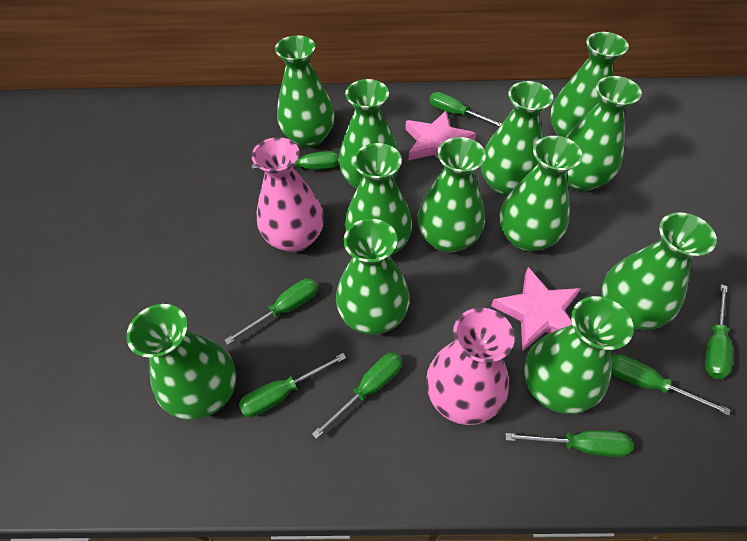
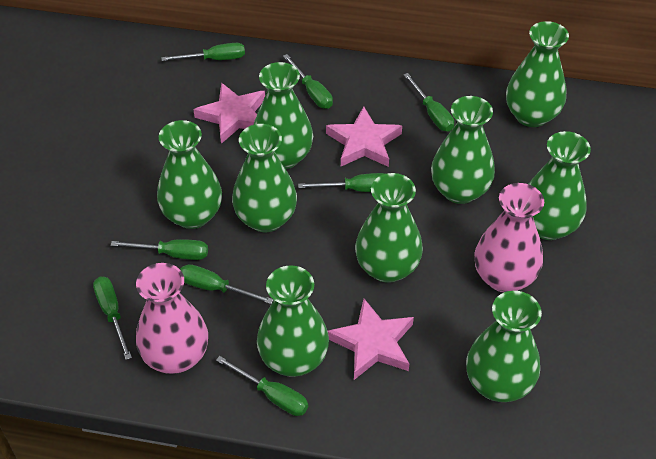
green vase: 12 -> 9
pink star: 2 -> 3

